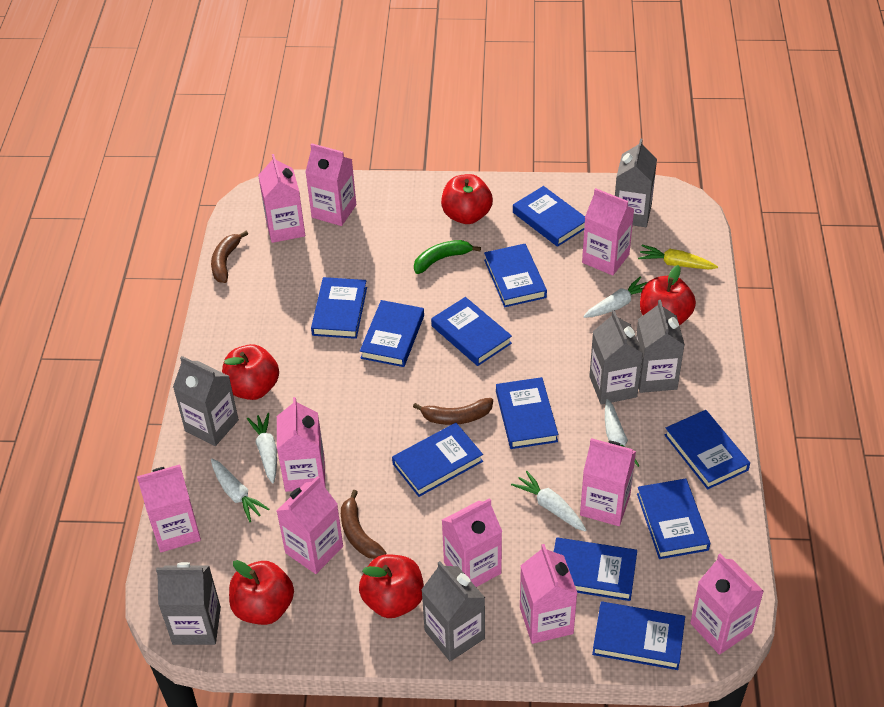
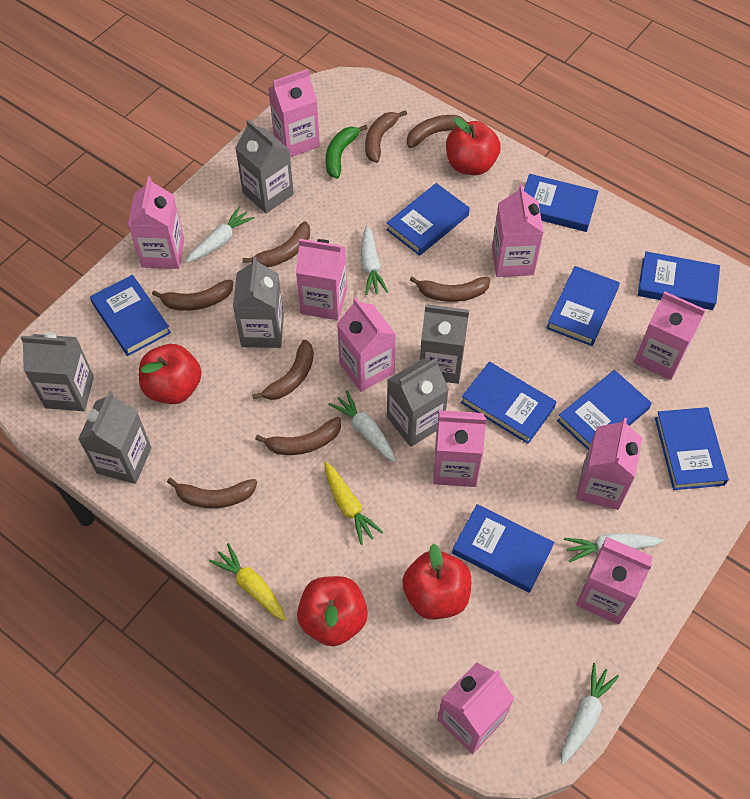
blue book: 11 -> 9
brown banana: 3 -> 8
red apple: 5 -> 4
yellow carrot: 1 -> 2

